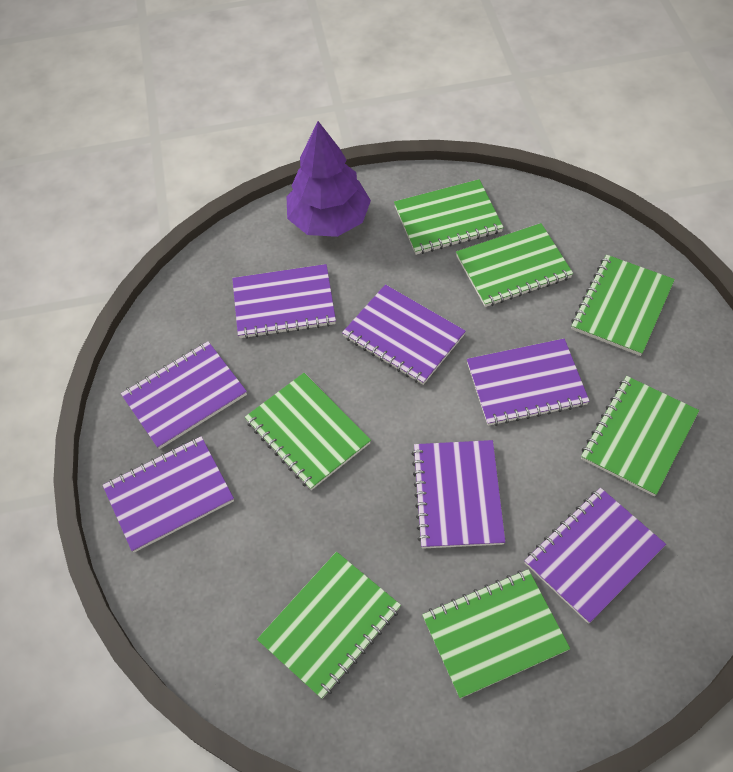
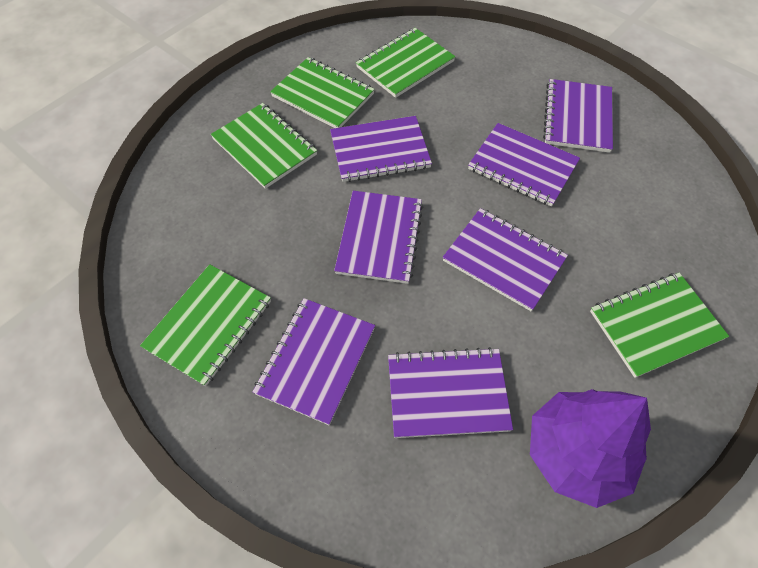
green notebook: 7 -> 5

